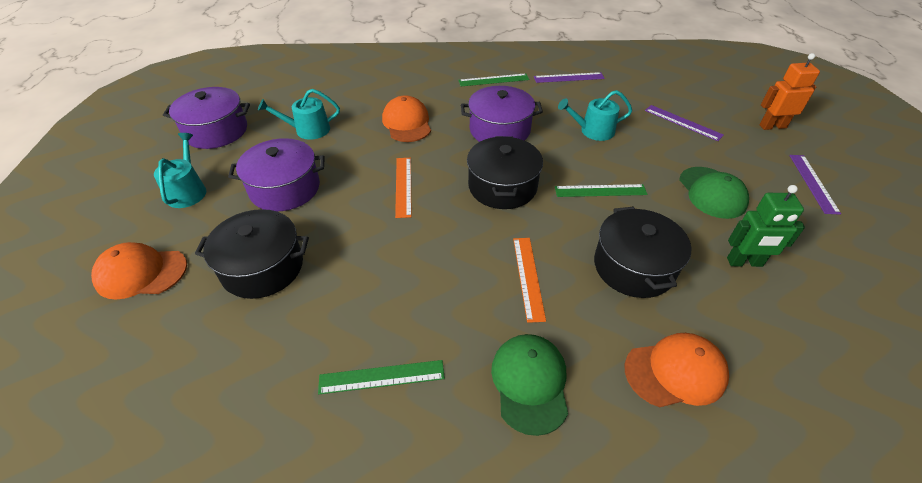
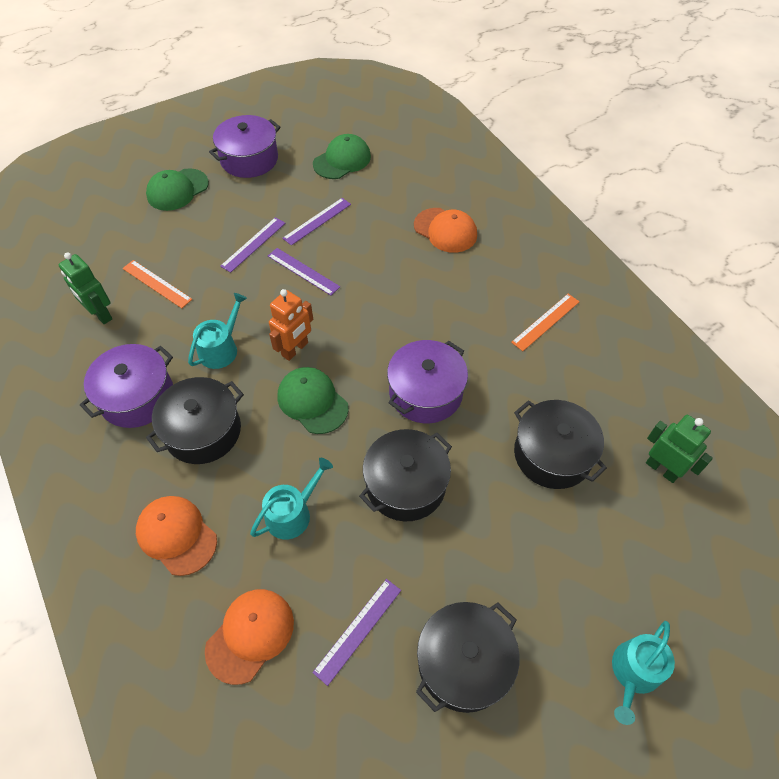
black pot: 3 -> 4
green cap: 2 -> 3
green robot: 1 -> 2
green ruler: 3 -> 0
purple ruler: 3 -> 4

